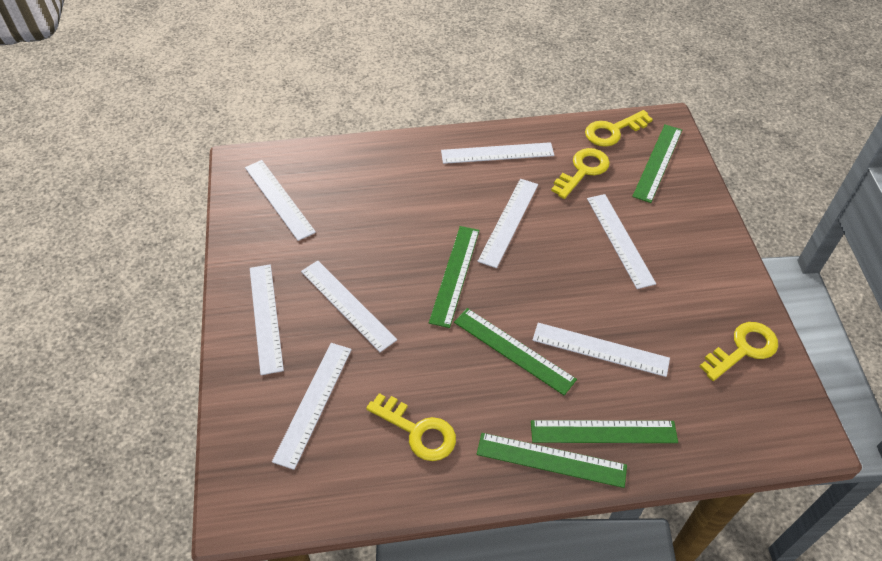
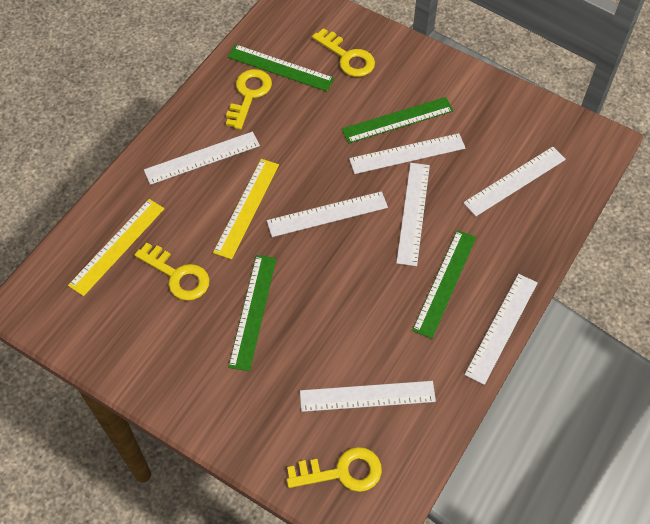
green ruler: 5 -> 4
white ruler: 8 -> 7
yellow ruler: 0 -> 2

